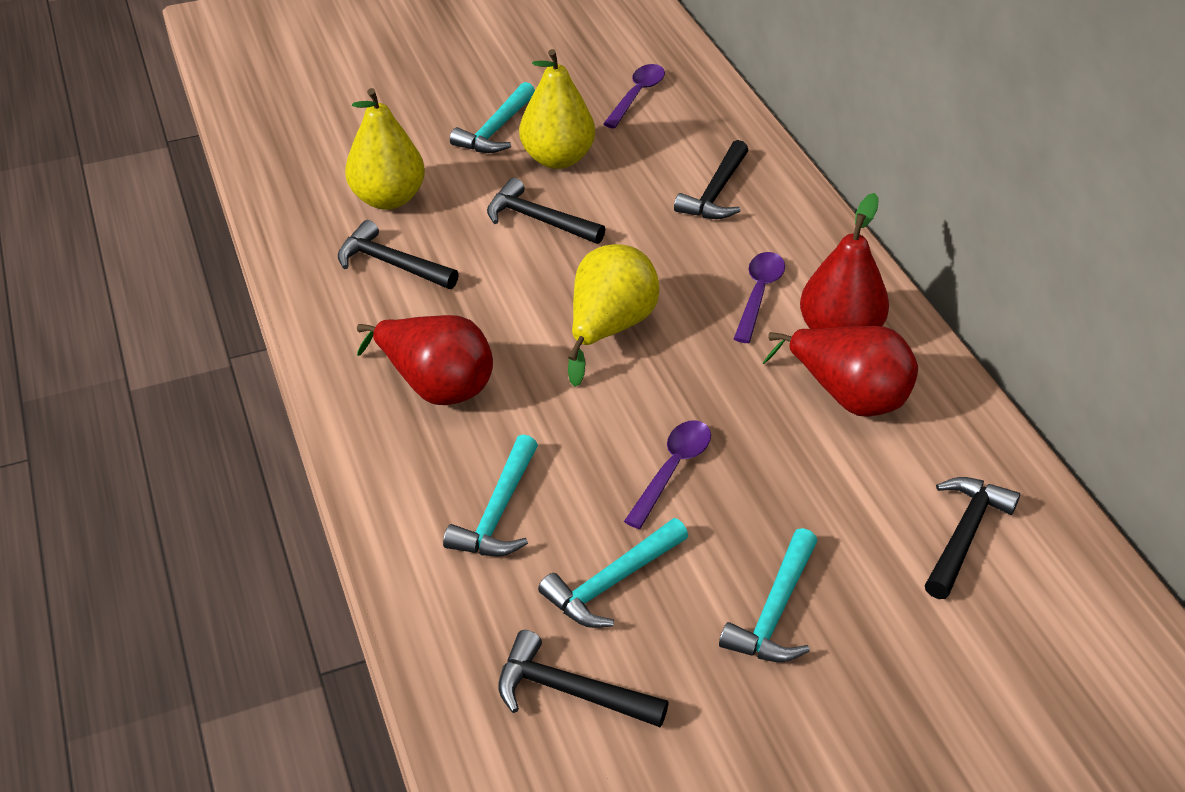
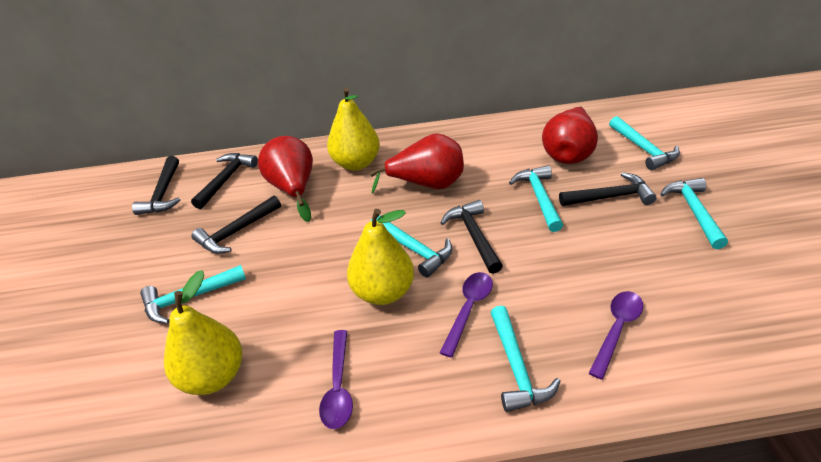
turquoise hammer: 4 -> 6

